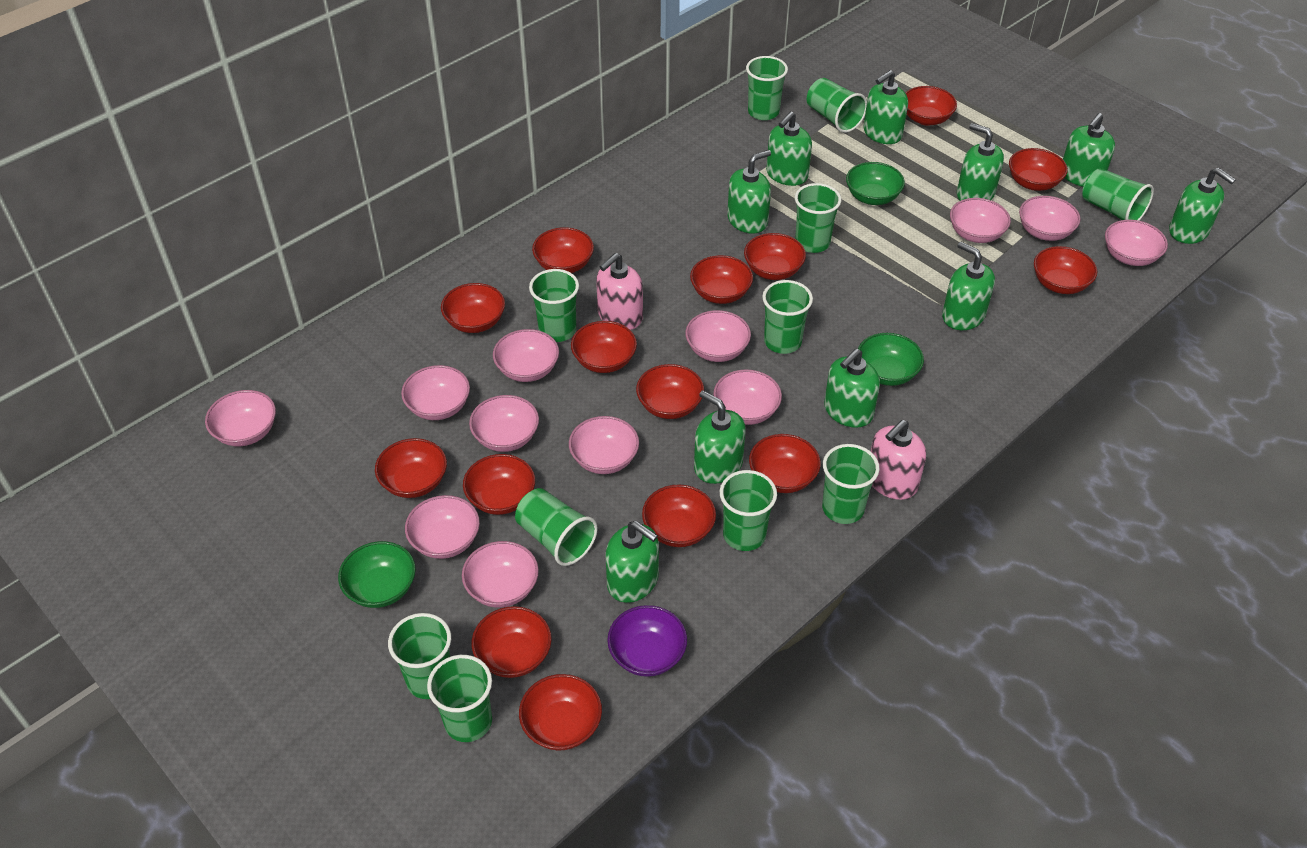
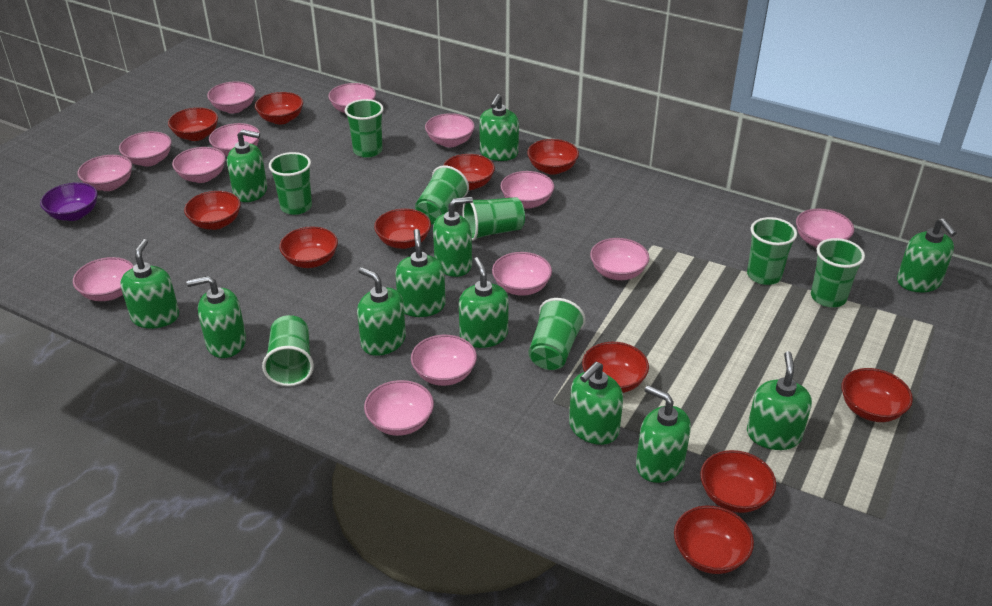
green bowl: 3 -> 0
green cup: 11 -> 8
green soap dispenser: 10 -> 12
pink bowl: 12 -> 14
pink soap dispenser: 2 -> 0
red bowl: 15 -> 11

